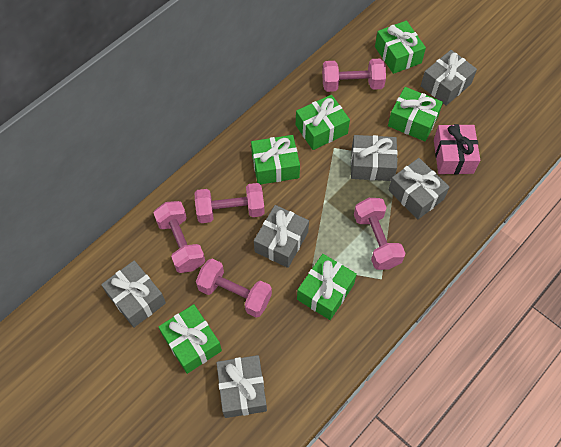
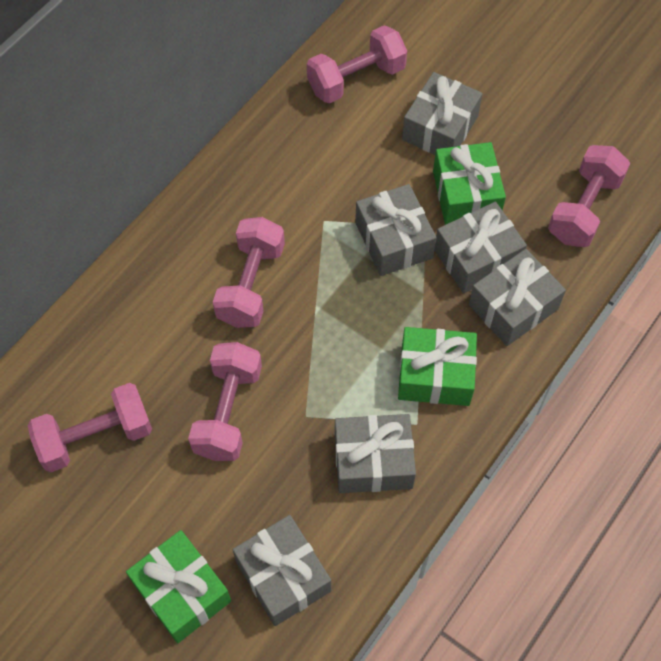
green gift: 6 -> 3
pink gift: 1 -> 0

